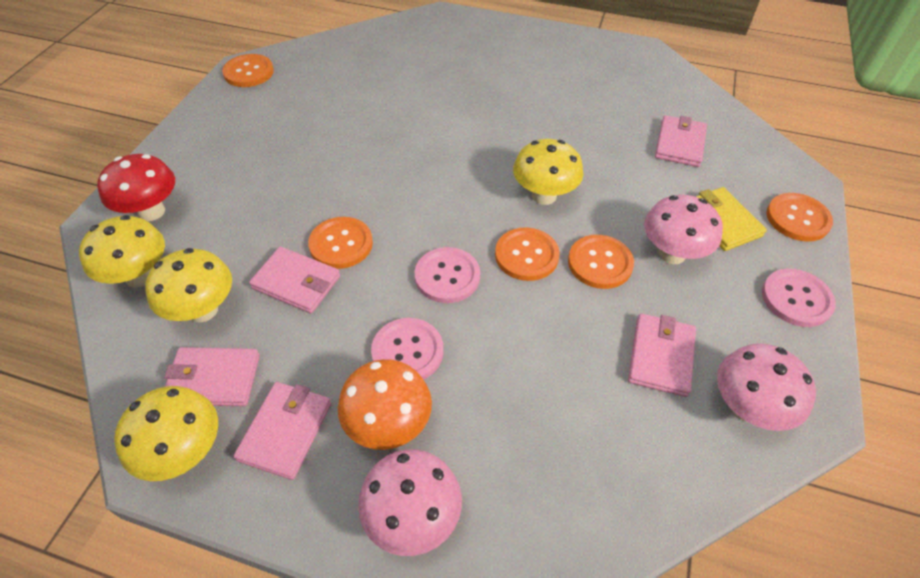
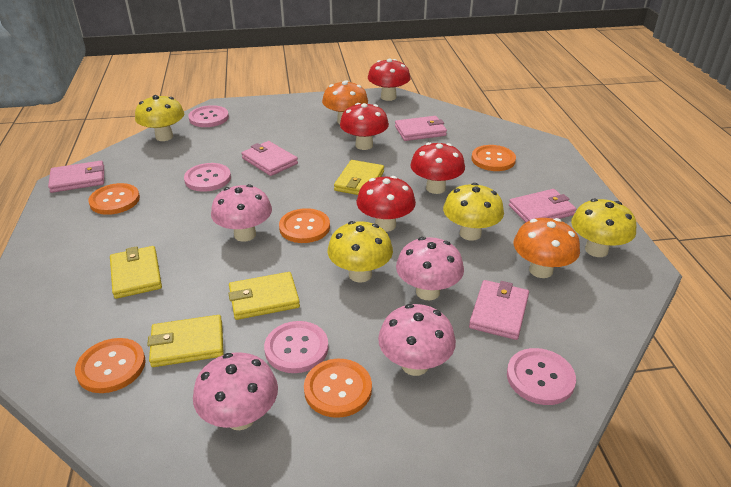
orange mushroom: 1 -> 2
pink button: 3 -> 4
pink mushroom: 3 -> 4
red mushroom: 1 -> 4
yellow wallet: 1 -> 4

